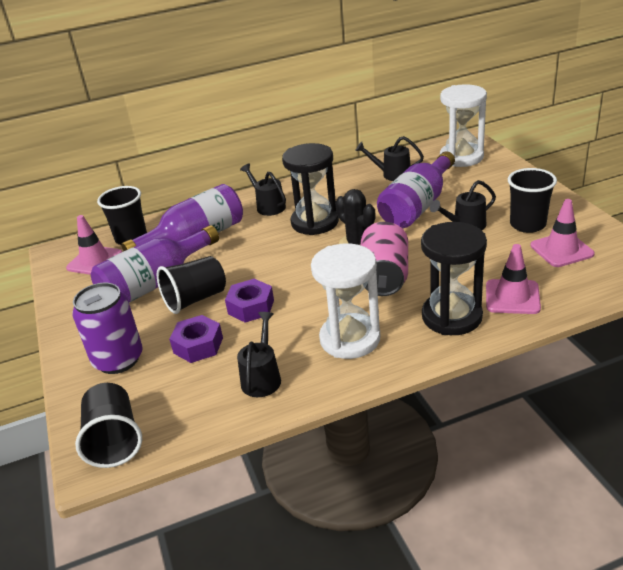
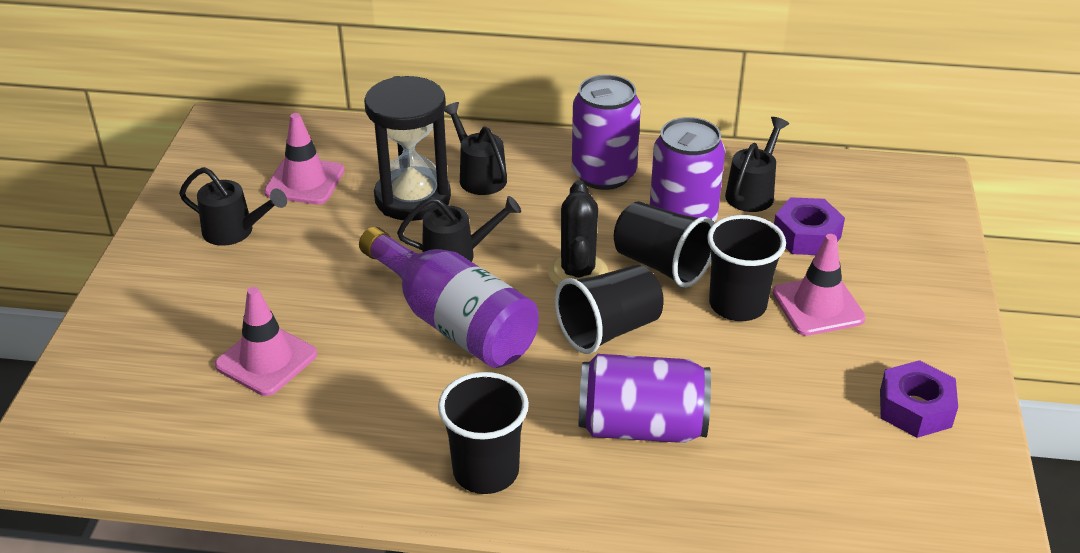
black hourglass: 2 -> 1
pink can: 1 -> 0
purple bottle: 3 -> 1
purple can: 1 -> 3
white hourglass: 2 -> 0

